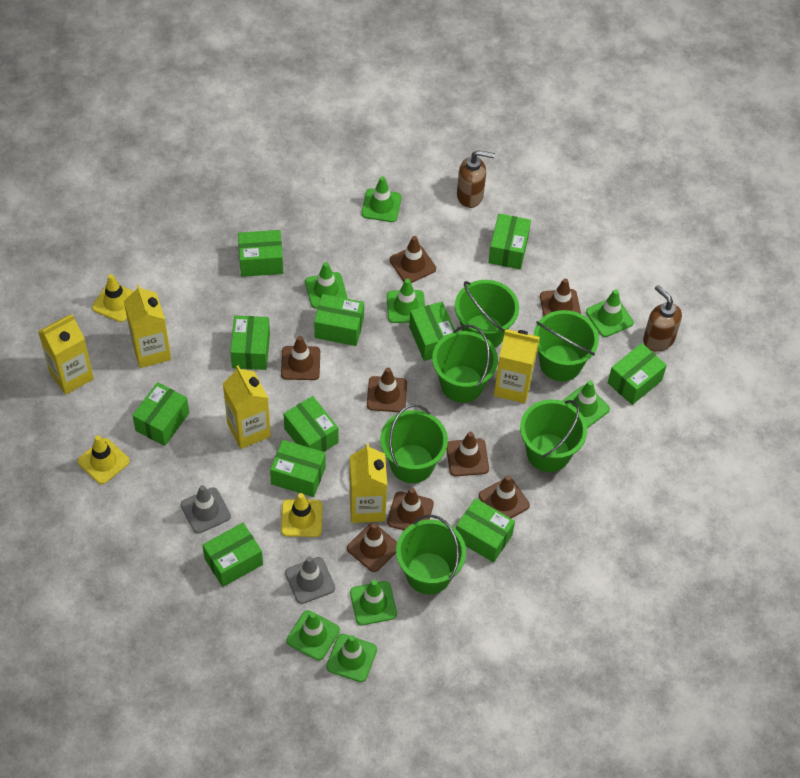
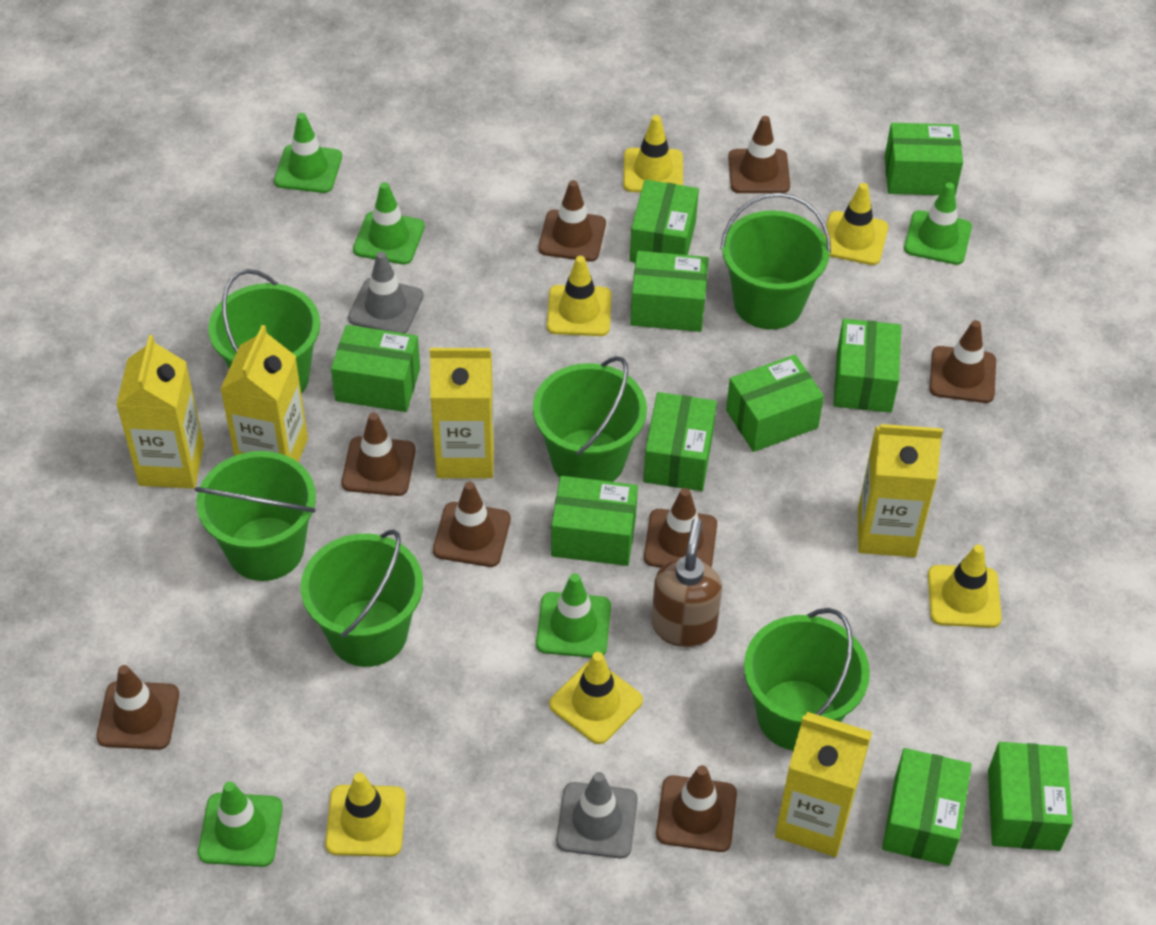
brown soap dispenser: 2 -> 1
green box: 11 -> 10
green traffic cone: 8 -> 5
yellow traffic cone: 3 -> 6

